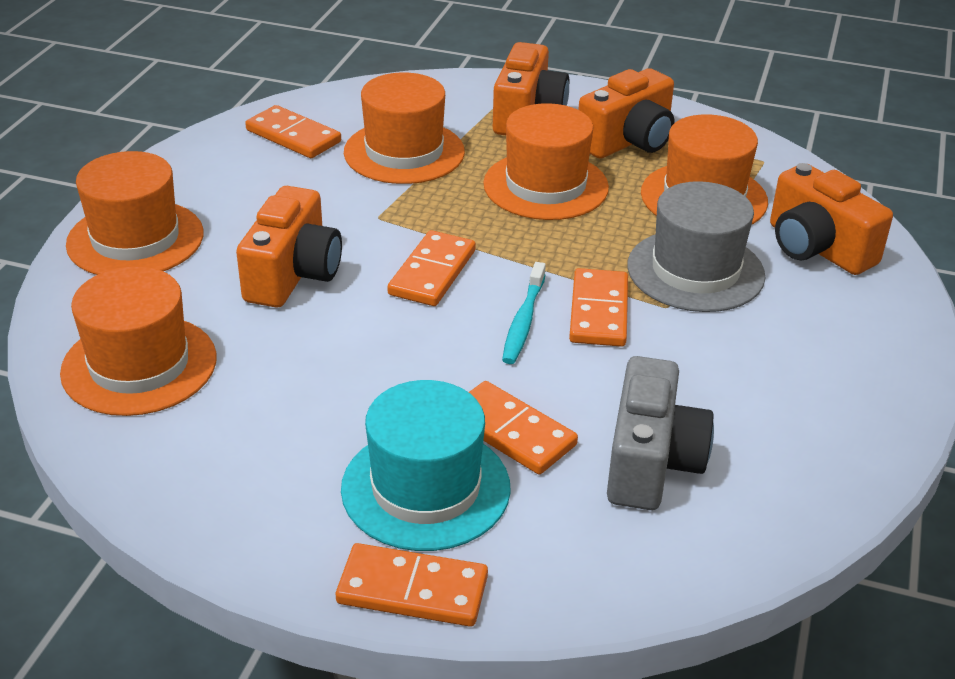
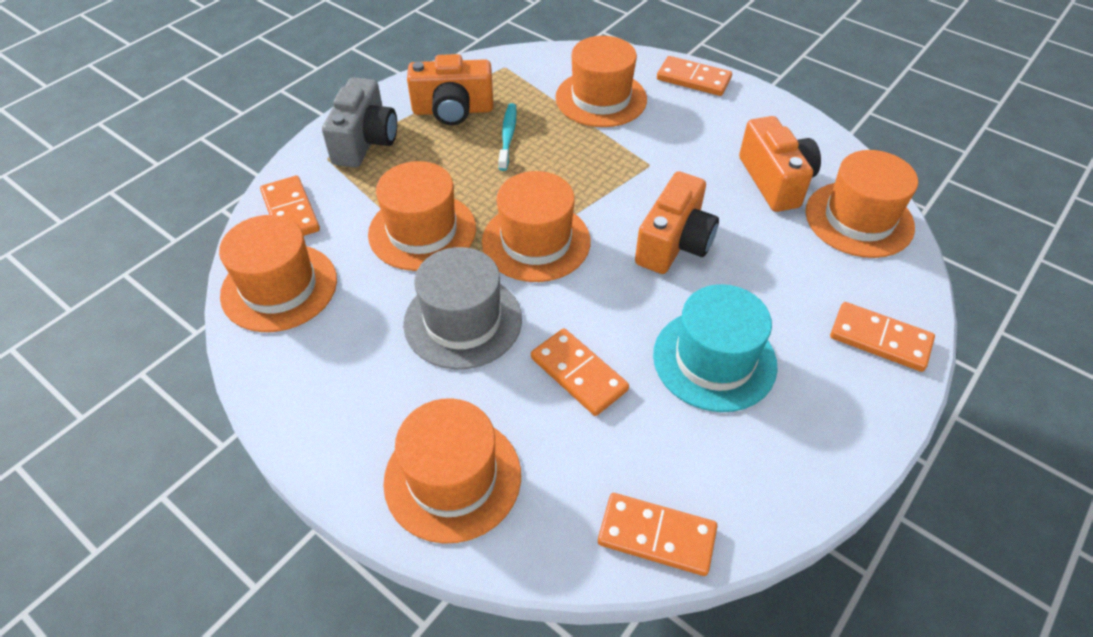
orange camera: 4 -> 3
orange hat: 5 -> 6

